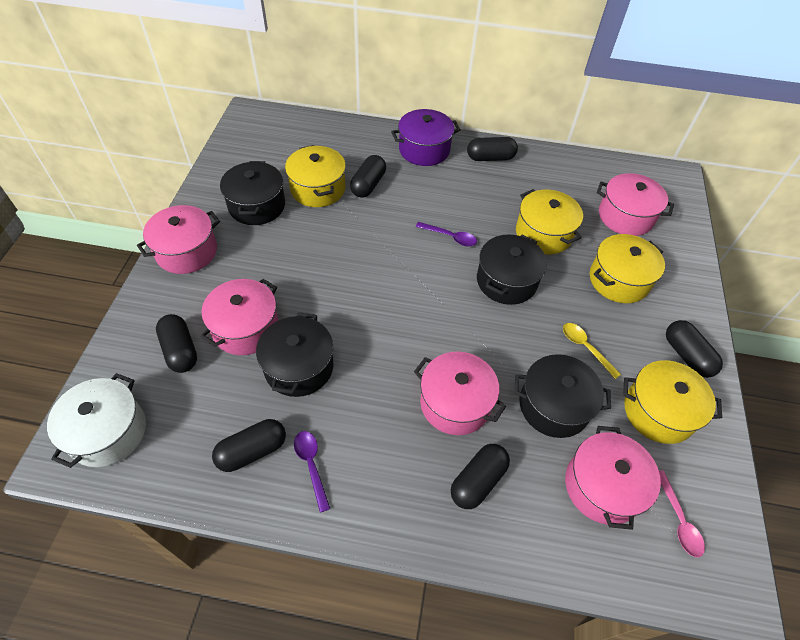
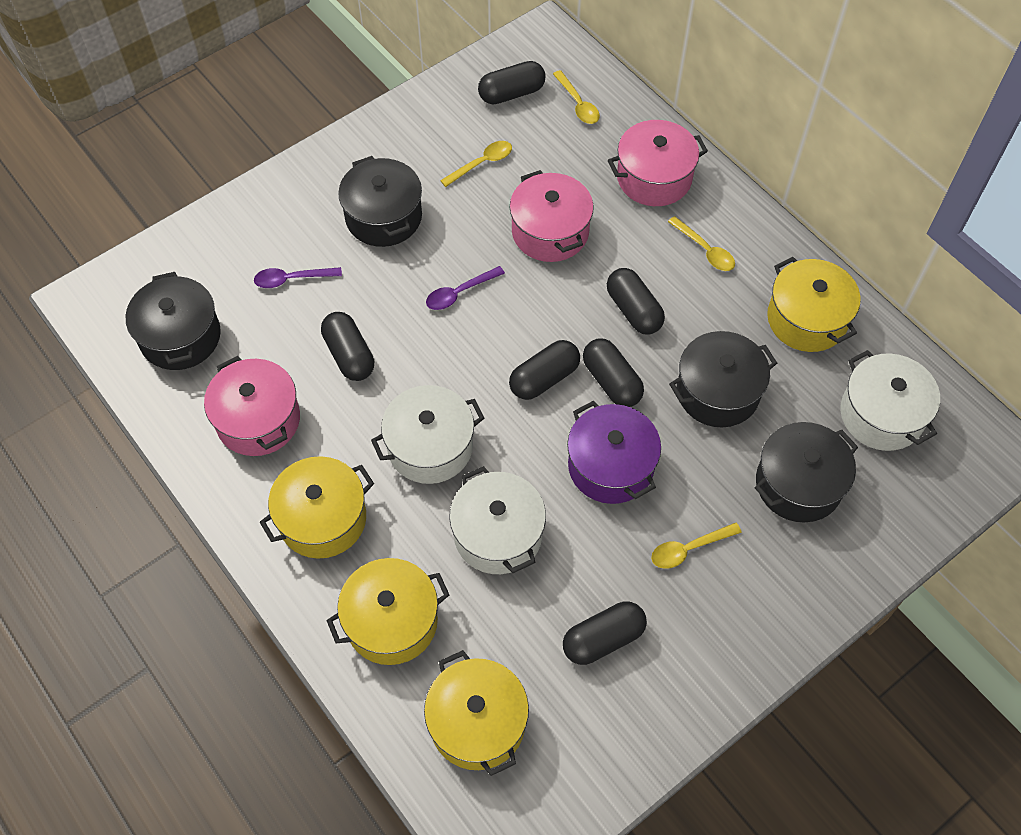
pink pot: 5 -> 3
pink spoon: 1 -> 0
white pot: 1 -> 3
yellow spoon: 1 -> 4

